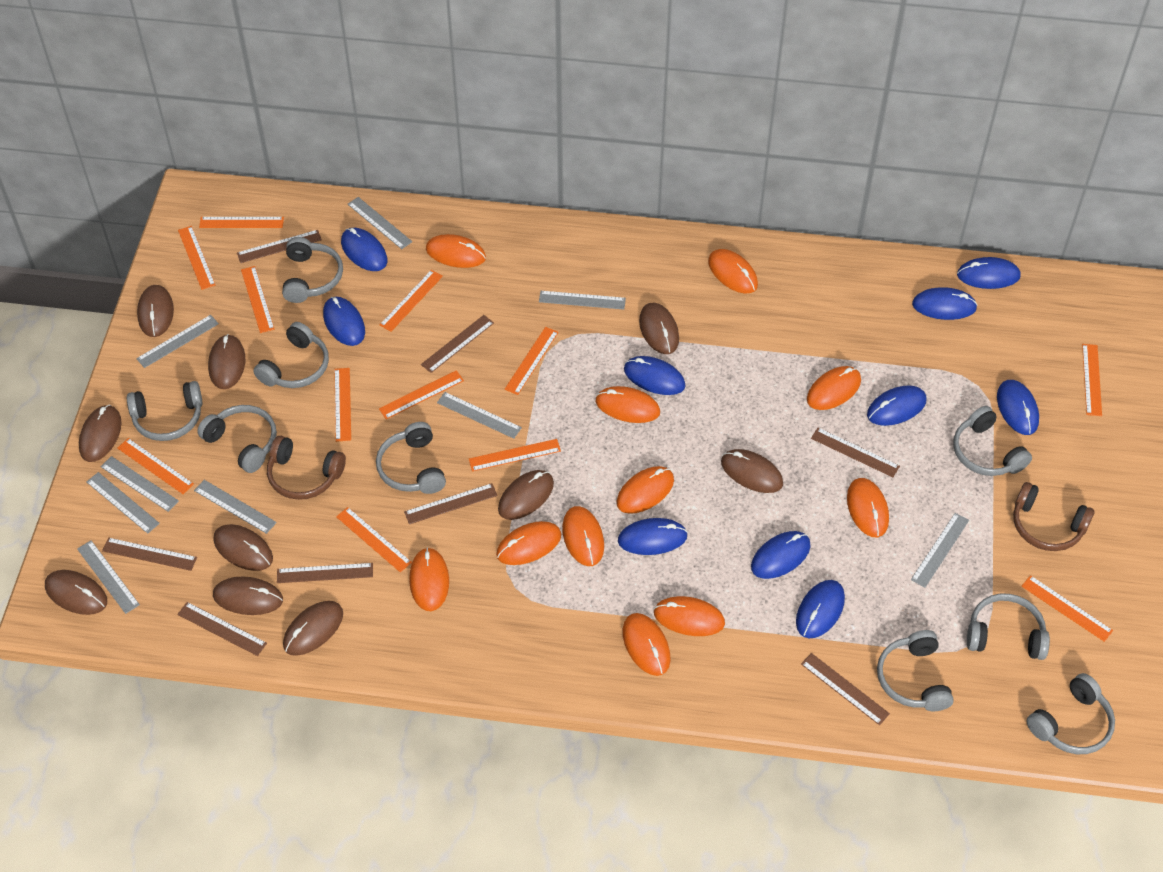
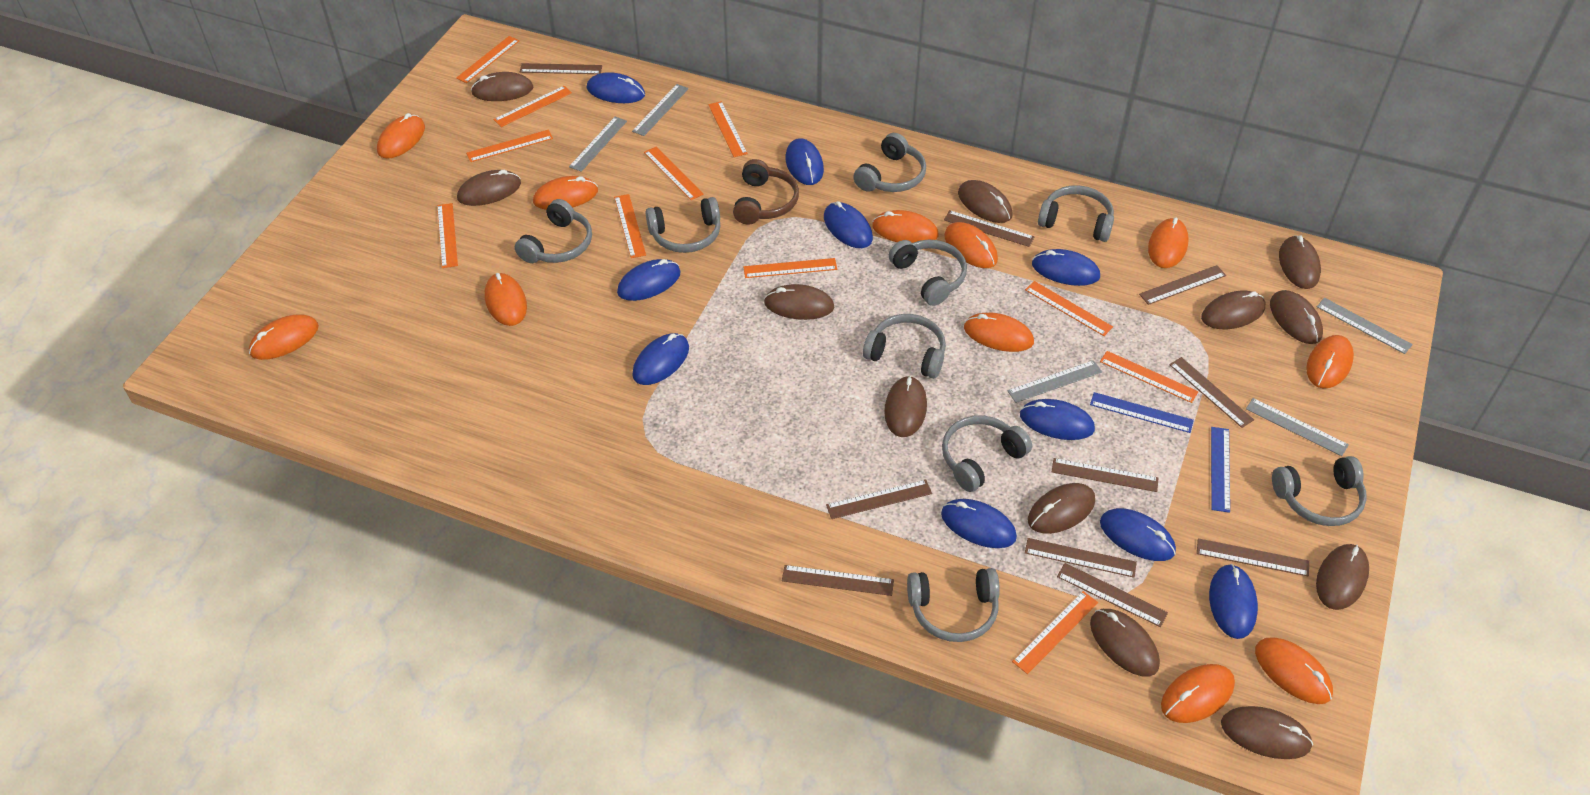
blue ruler: 0 -> 2
brown headphones: 2 -> 1
brown mouse: 10 -> 12
brown ruler: 8 -> 10
grey ruler: 9 -> 5
orange ruler: 12 -> 11

